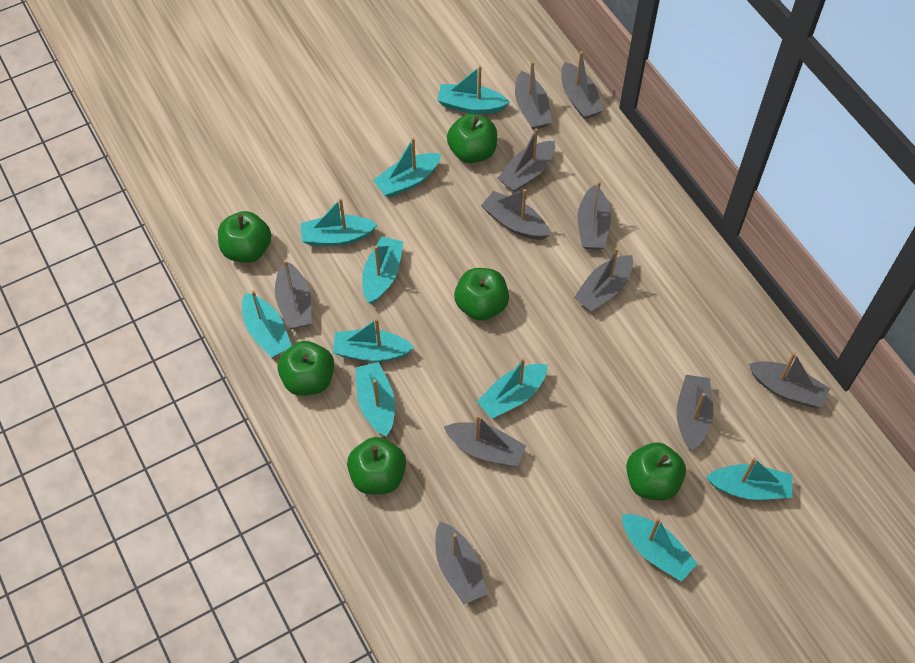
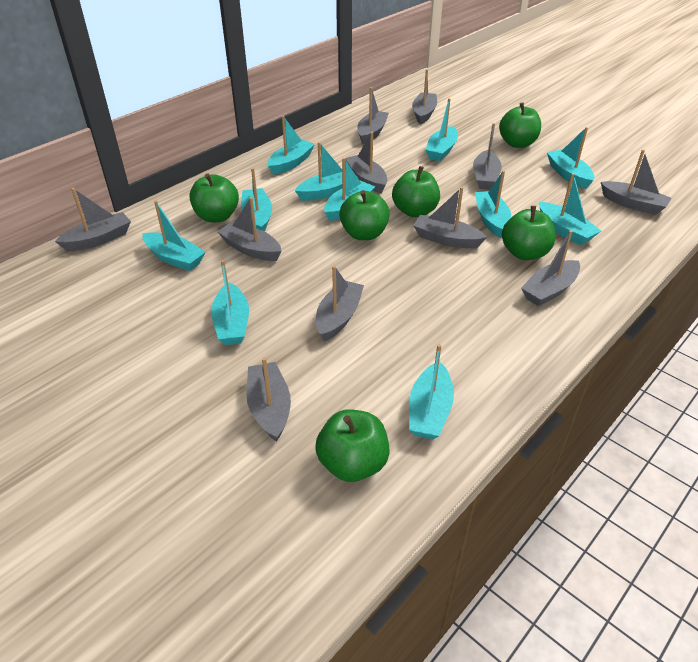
turquoise boat: 10 -> 11

